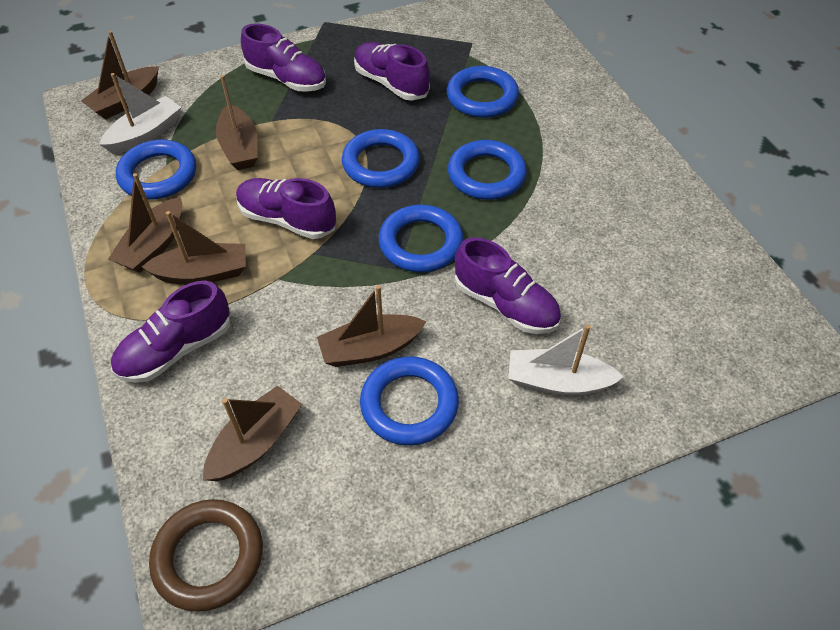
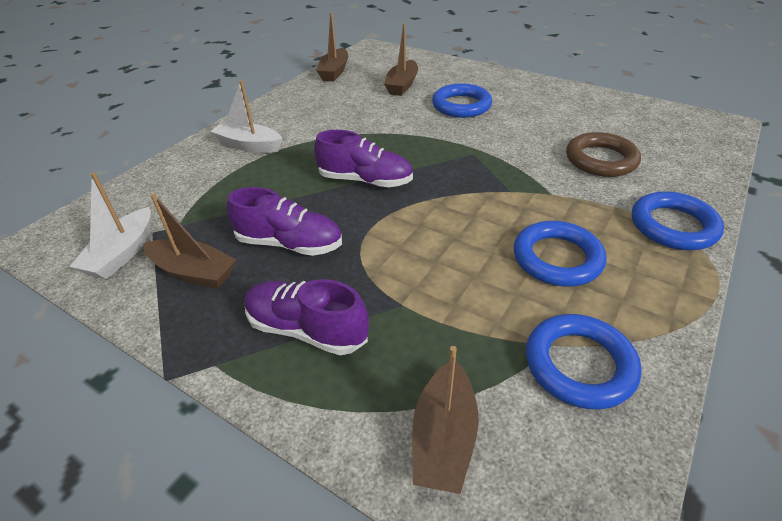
blue ring: 6 -> 4
brown boat: 6 -> 4
purple shoe: 5 -> 3

